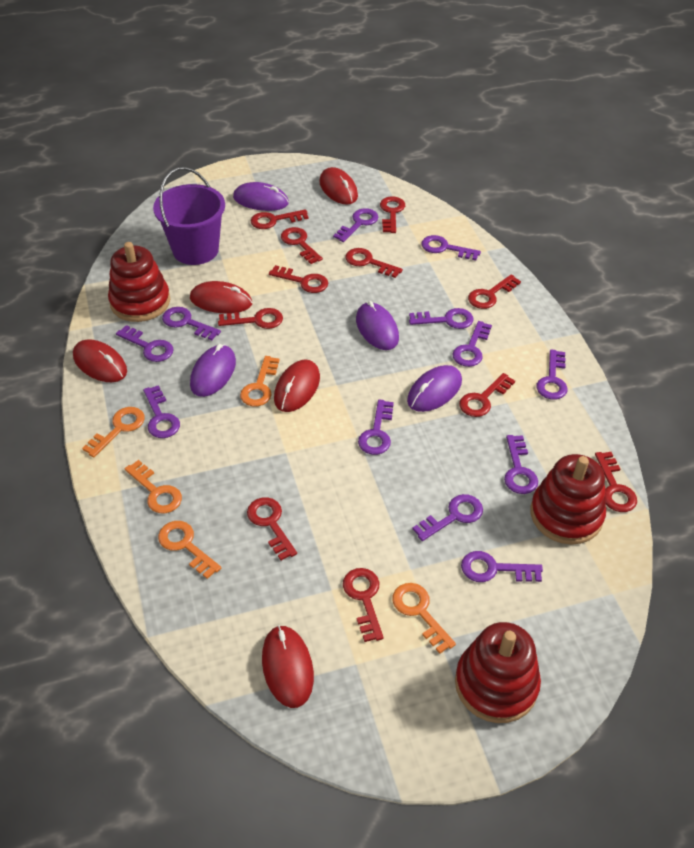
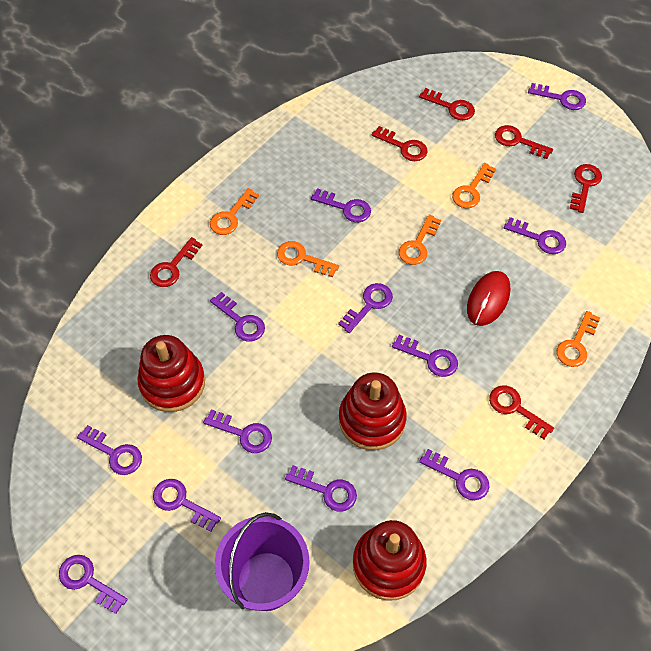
purple mouse: 4 -> 0
red key: 11 -> 6
red mouse: 5 -> 1

